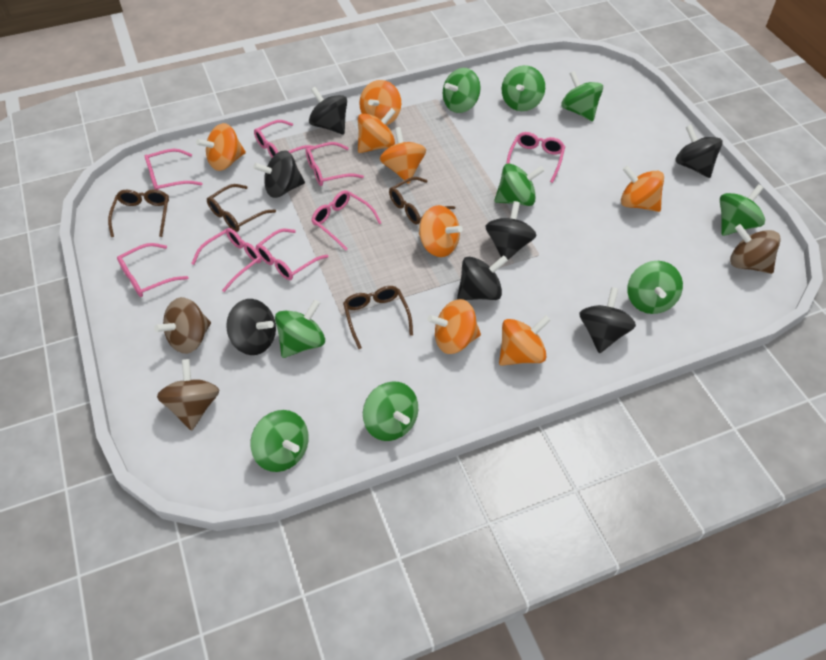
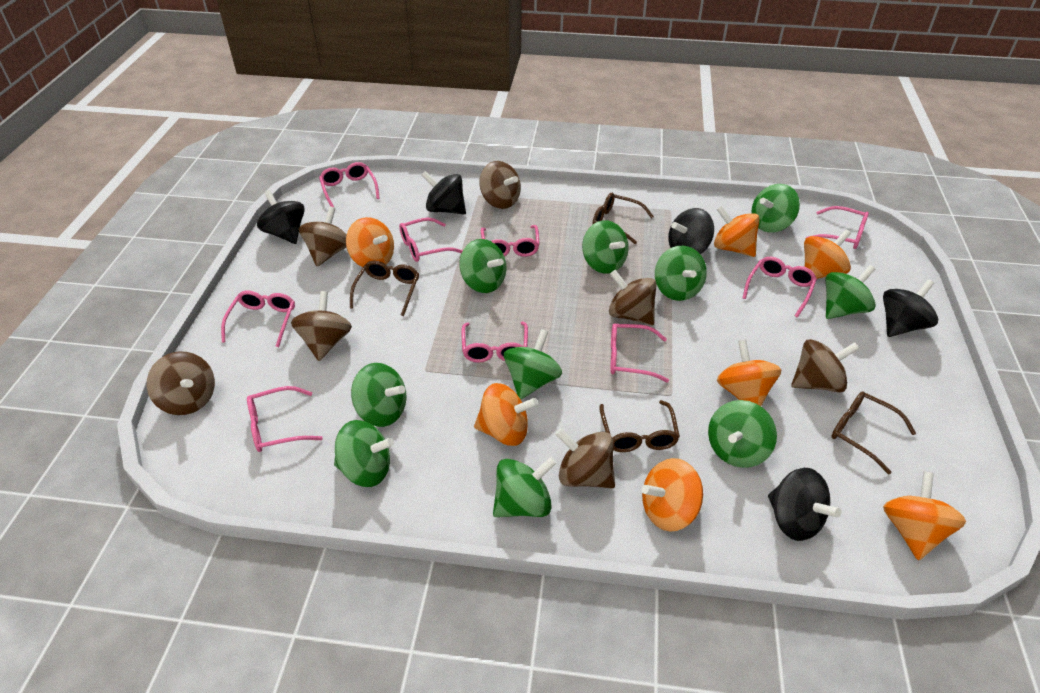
black spinning top: 7 -> 5
brown spinning top: 3 -> 7
green spinning top: 9 -> 10
orange spinning top: 8 -> 7
pink glasses: 8 -> 9

